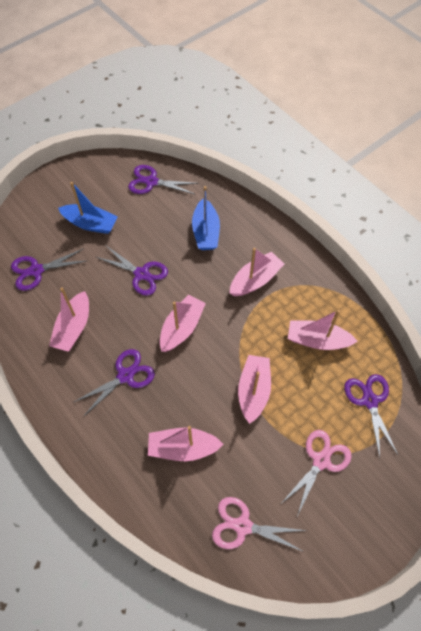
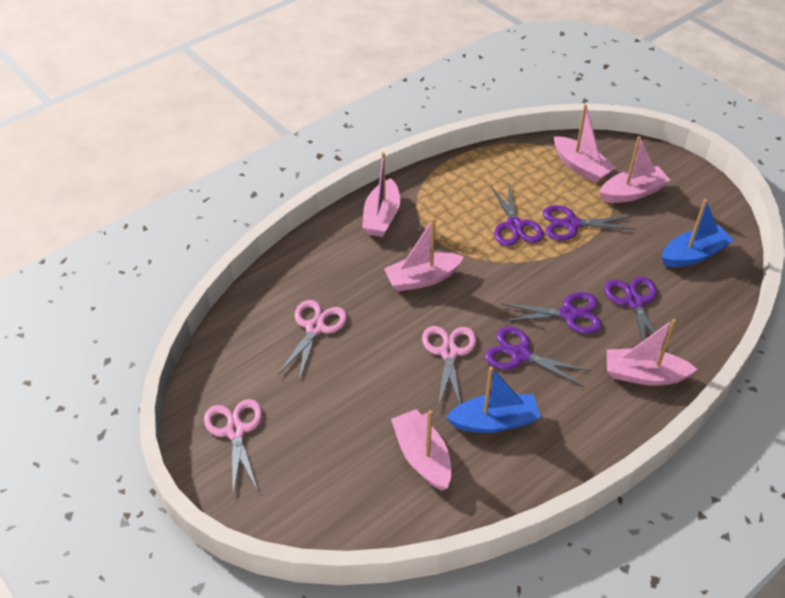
pink scissors: 2 -> 3

